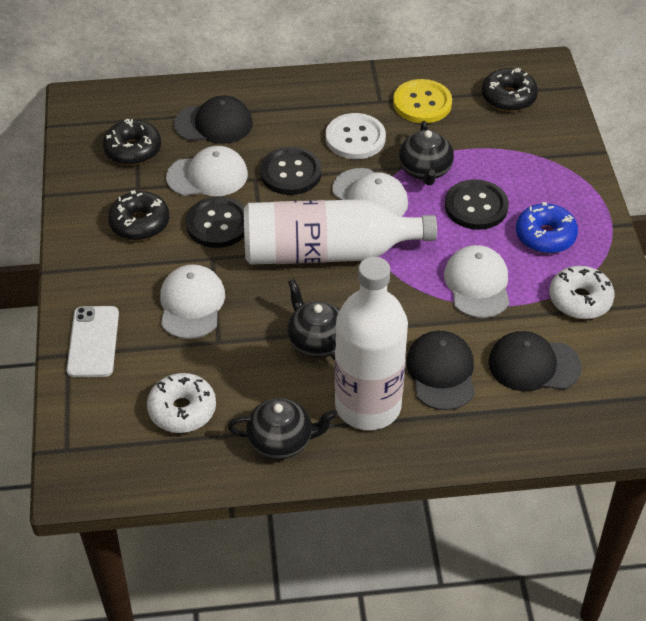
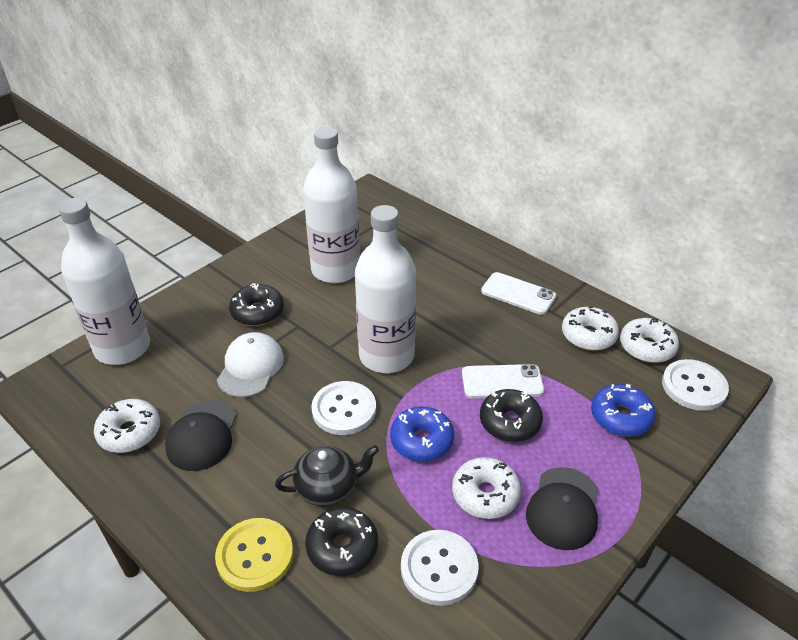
black button: 3 -> 0
black cap: 3 -> 2
black teapot: 3 -> 1
blue donut: 1 -> 2
white bottle: 2 -> 3
white button: 1 -> 3
white cap: 4 -> 1
white donut: 2 -> 4
white phone: 1 -> 2

